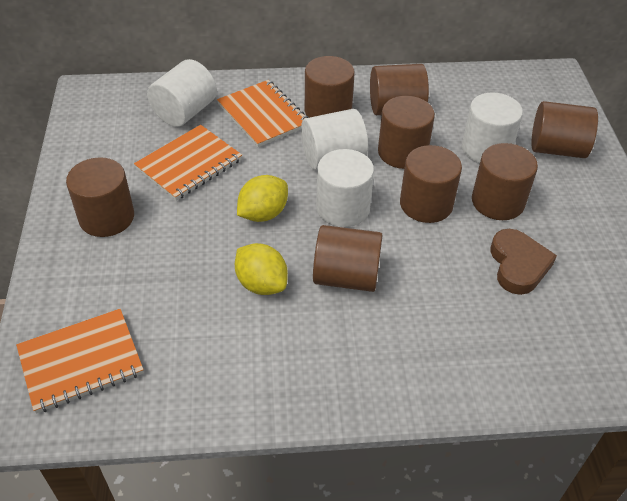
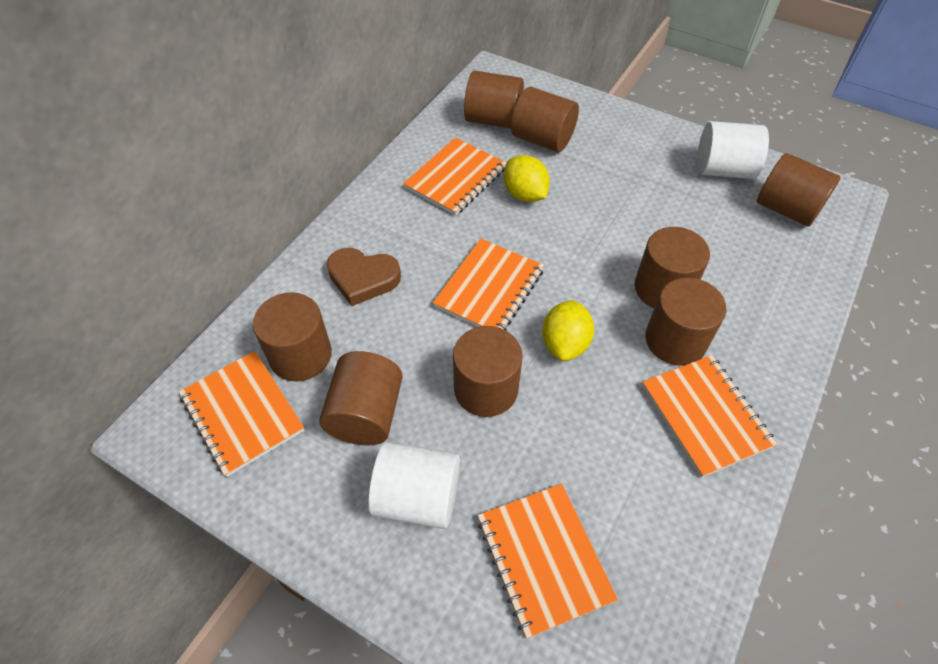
orange notebook: 3 -> 5
white cylinder: 4 -> 2

